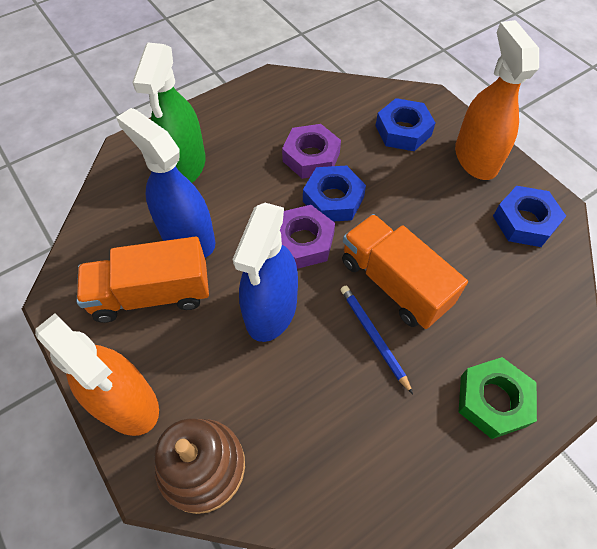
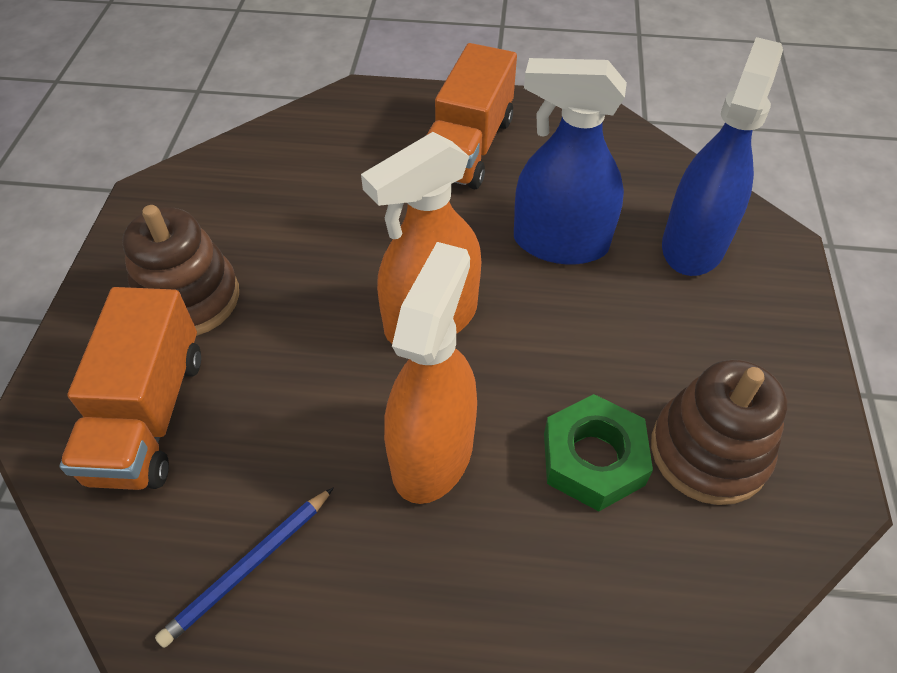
blue nut: 3 -> 0
brown stacking toy: 1 -> 2
green spray bottle: 1 -> 0
purple nut: 2 -> 0

